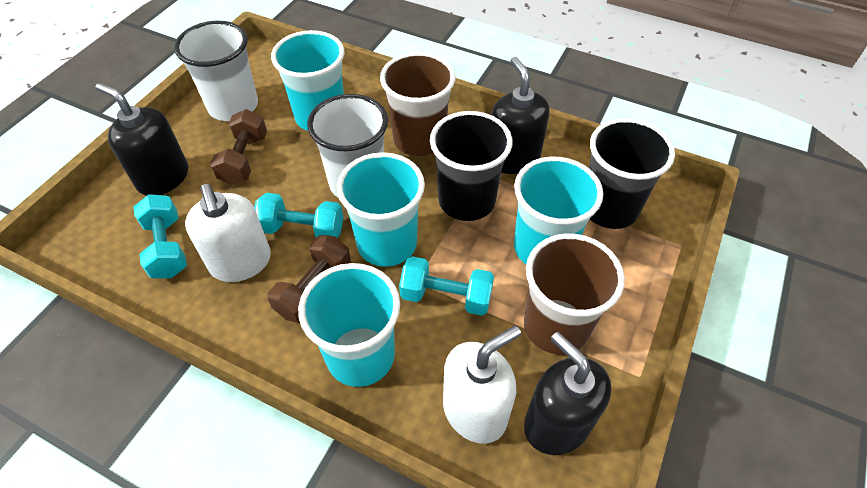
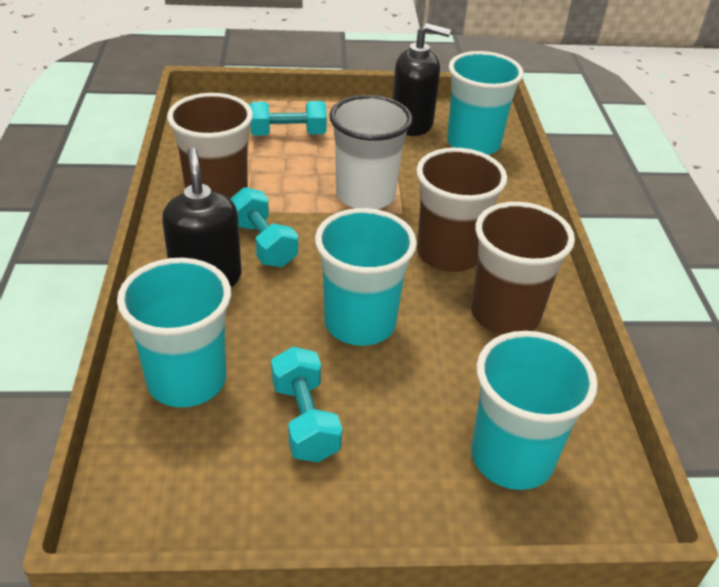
black cup: 2 -> 0
black soap dispenser: 3 -> 2
brown cup: 2 -> 3
brown dumbbell: 2 -> 0
white cup: 2 -> 1
white soap dispenser: 2 -> 0

